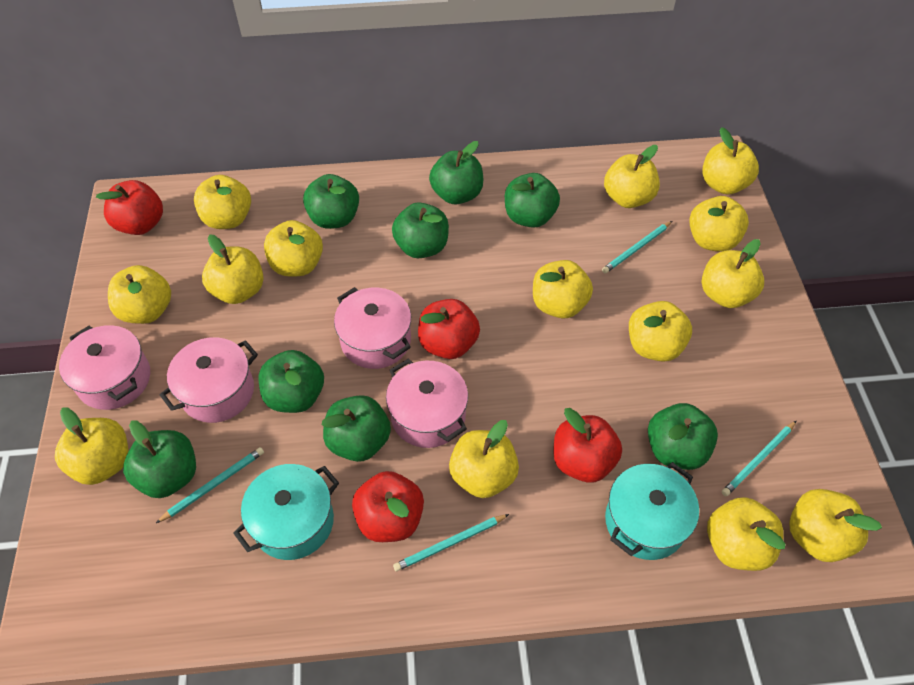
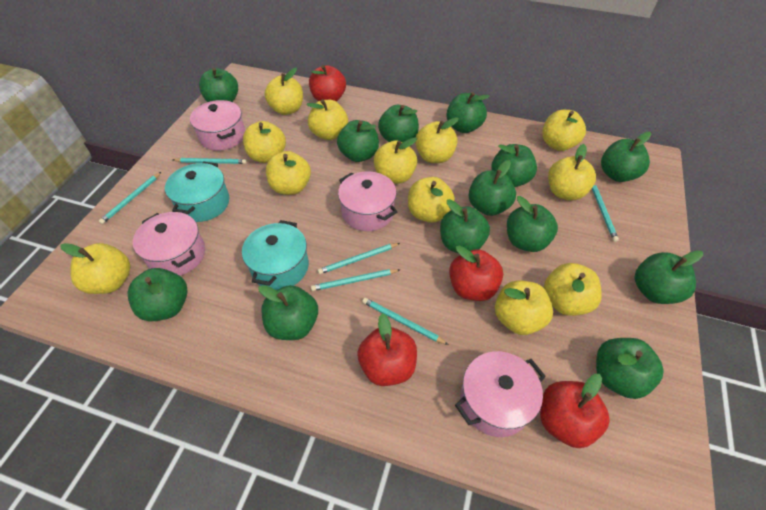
green apple: 8 -> 13
turquoise pencil: 4 -> 6
yellow apple: 14 -> 12

